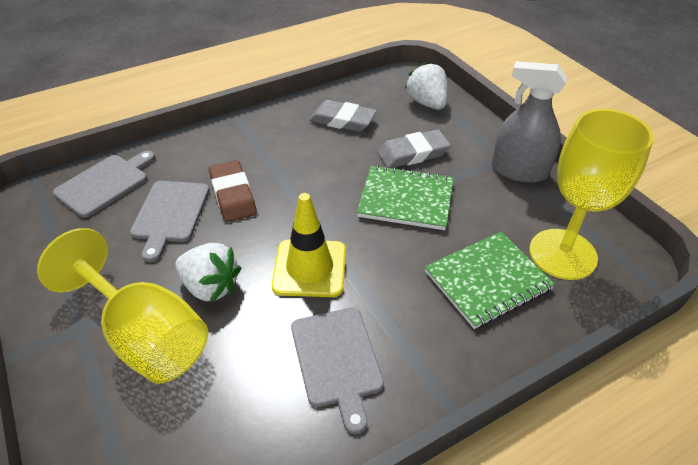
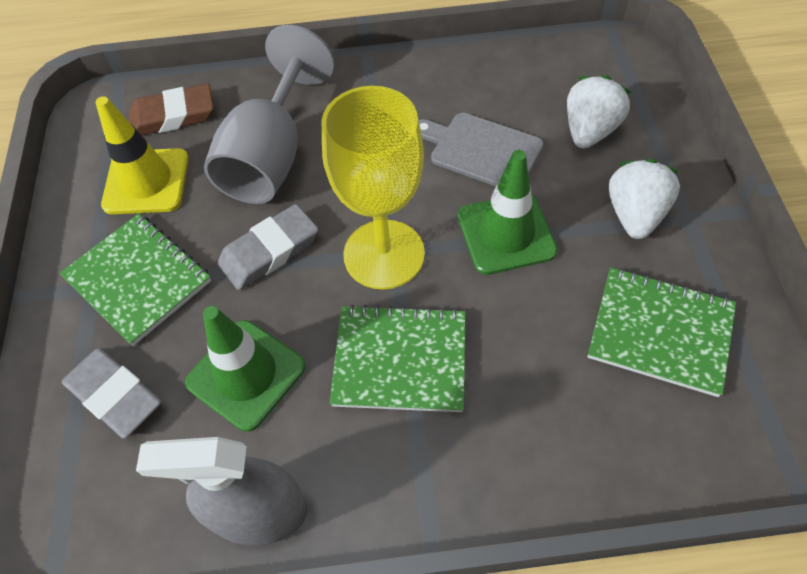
green notebook: 2 -> 3
green traffic cone: 0 -> 2
grey cutting board: 3 -> 1
grey goblet: 0 -> 1
yellow goblet: 2 -> 1

